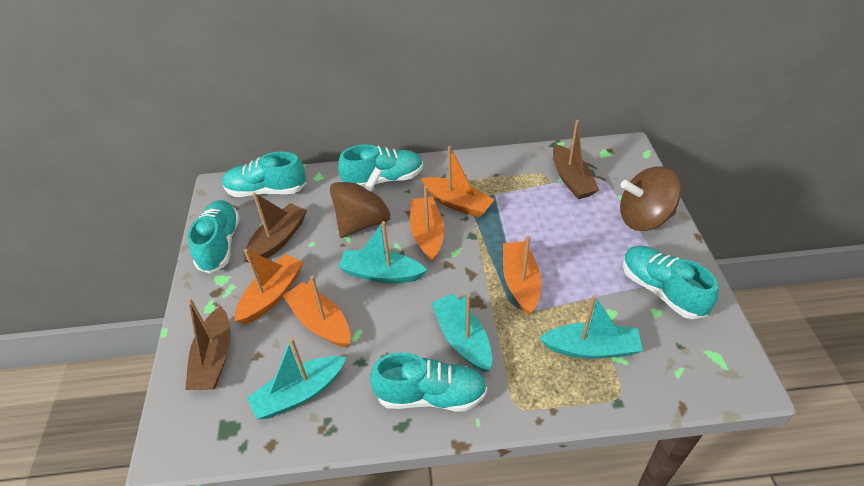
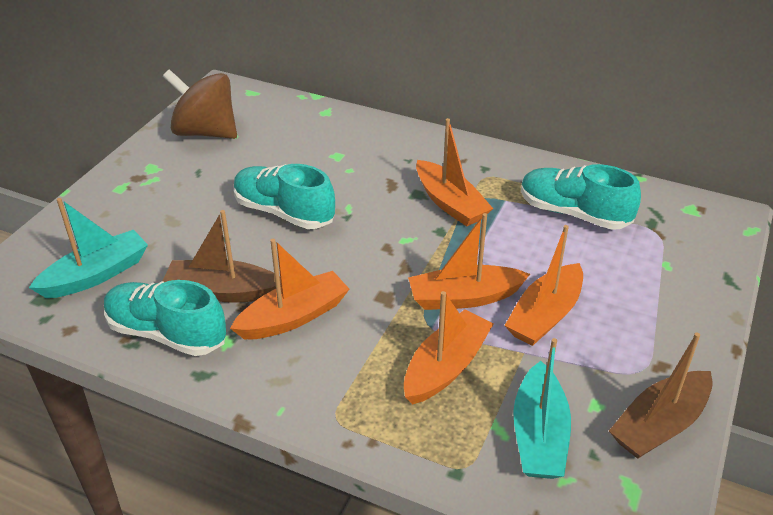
brown boat: 3 -> 2
brown spinning top: 2 -> 1
turquoise boat: 4 -> 2
turquoise shoe: 5 -> 3

